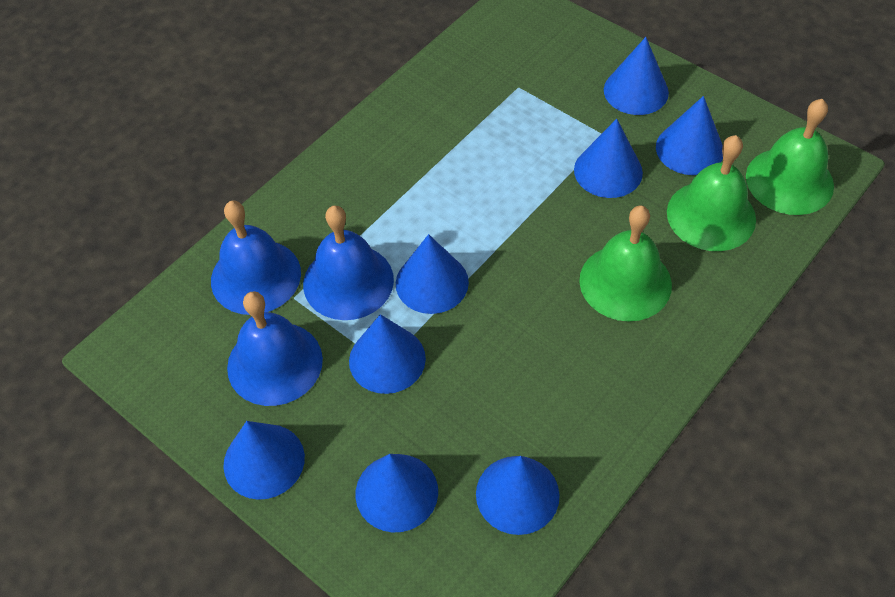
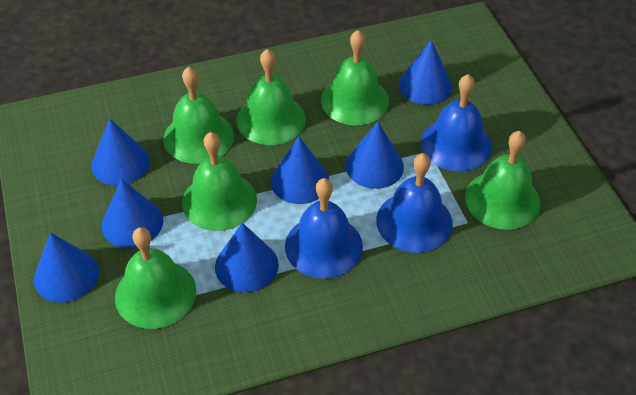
blue cone: 8 -> 7
green bell: 3 -> 6

